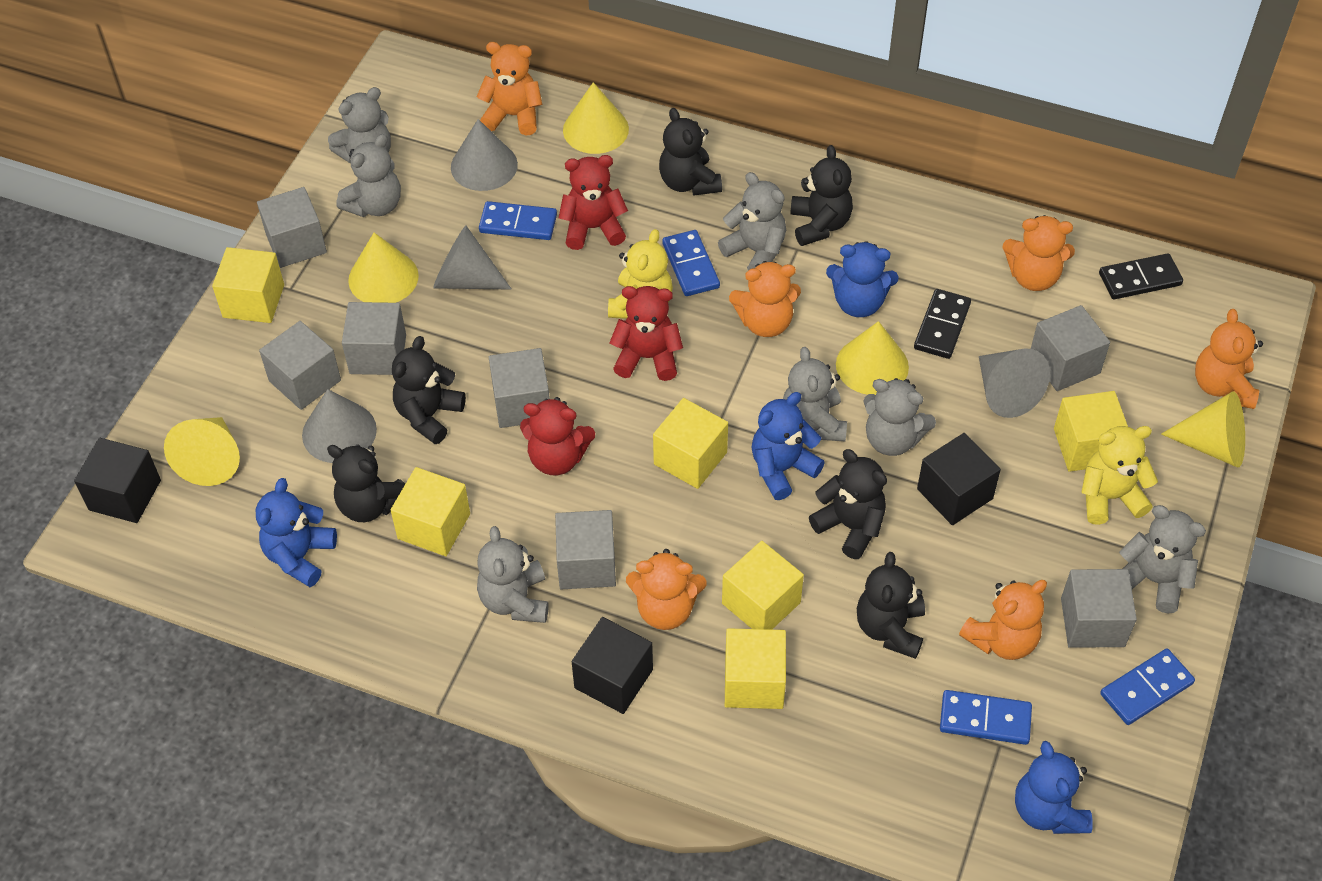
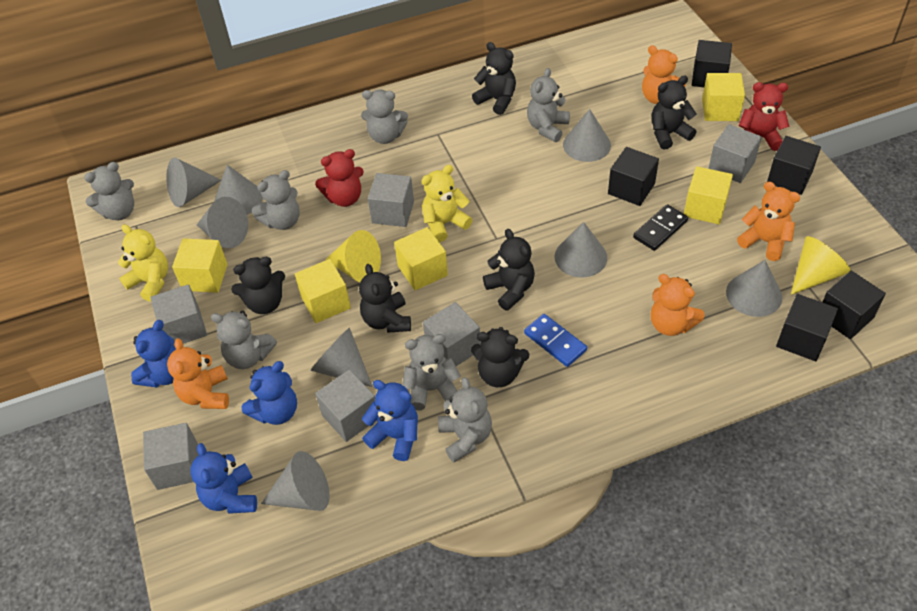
black cube: 3 -> 5
black domino: 2 -> 1
blue domino: 4 -> 1
grey cone: 4 -> 8
grey cube: 7 -> 6
orange teddy bear: 6 -> 4
red teddy bear: 3 -> 2
yellow cone: 5 -> 2
yellow cube: 6 -> 5

